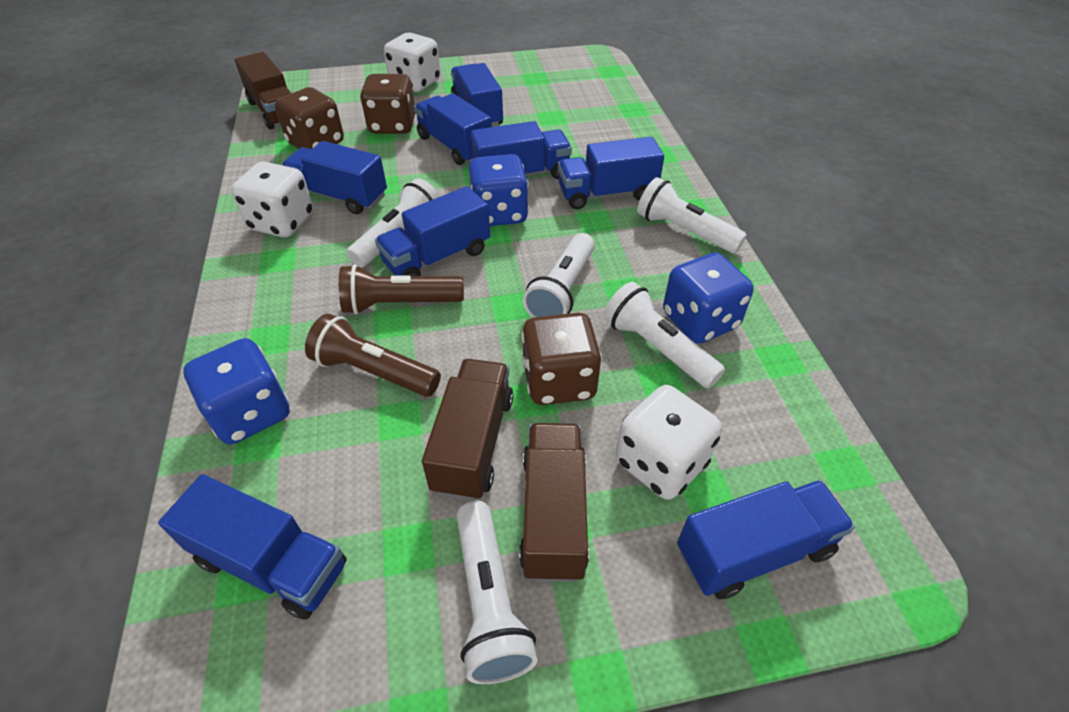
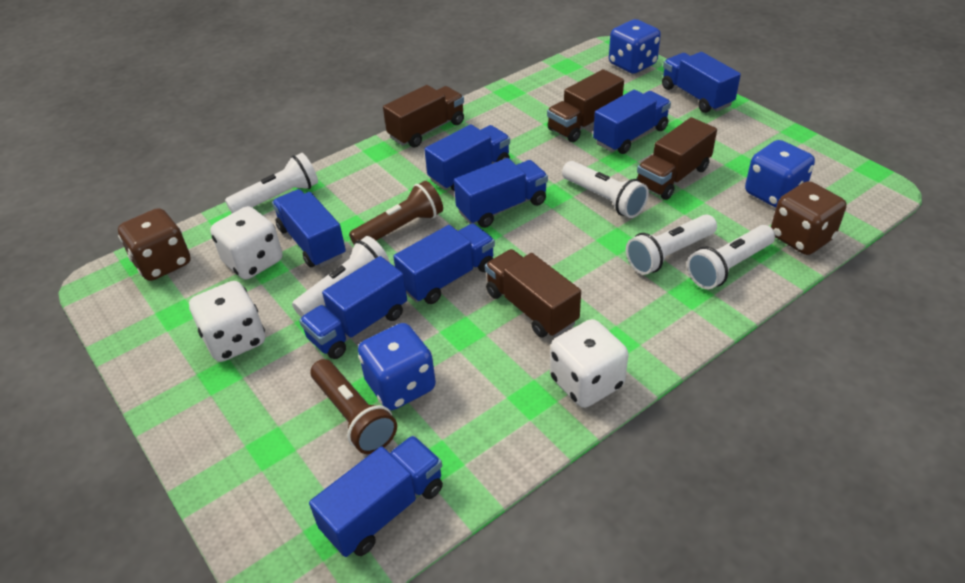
brown dice: 3 -> 2
brown truck: 3 -> 4

